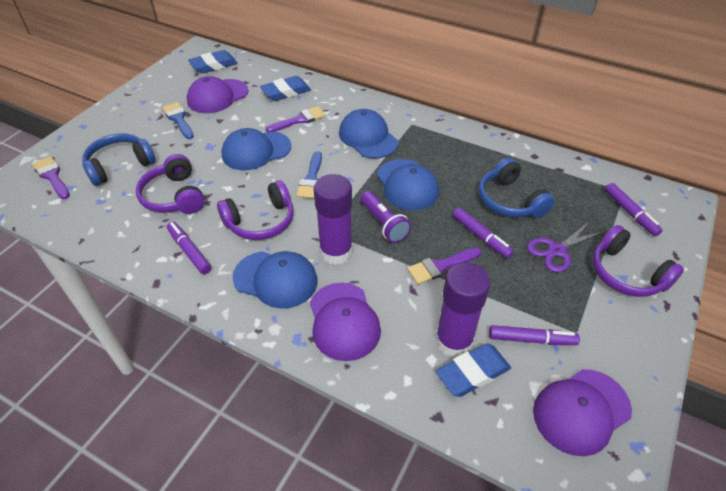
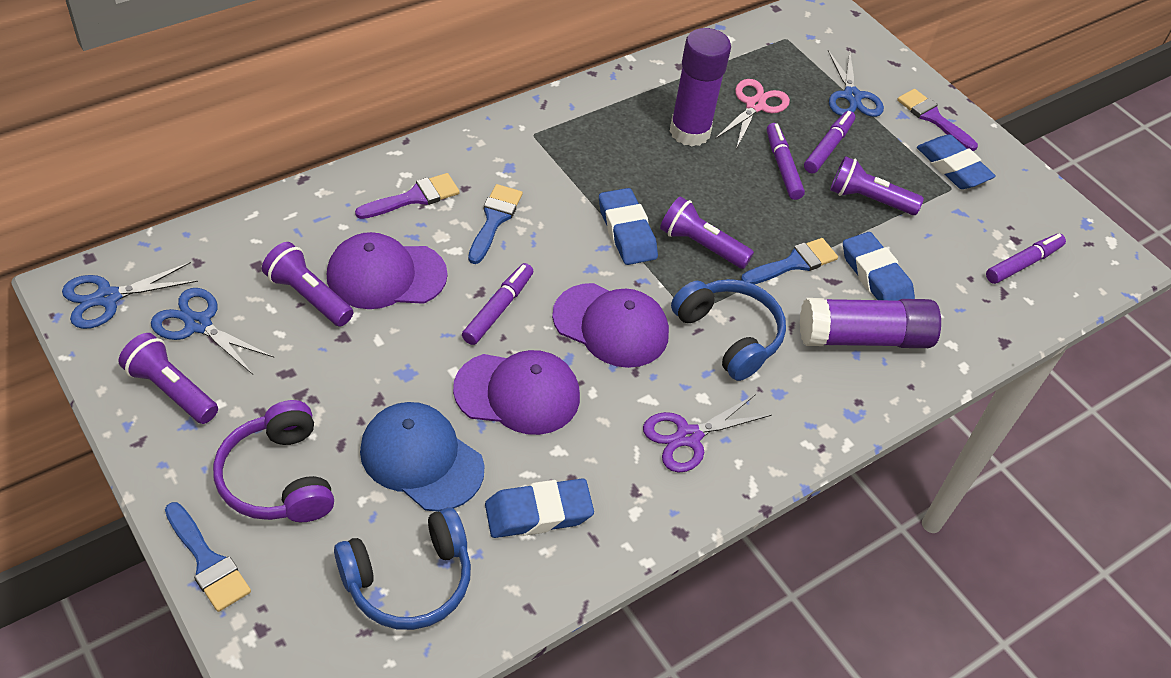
blue brush: 2 -> 3
blue cap: 4 -> 1
blue eraser: 3 -> 4
blue scissors: 0 -> 3
pink scissors: 0 -> 1
purple brush: 3 -> 2
purple flashlight: 1 -> 4
purple headphones: 3 -> 1

